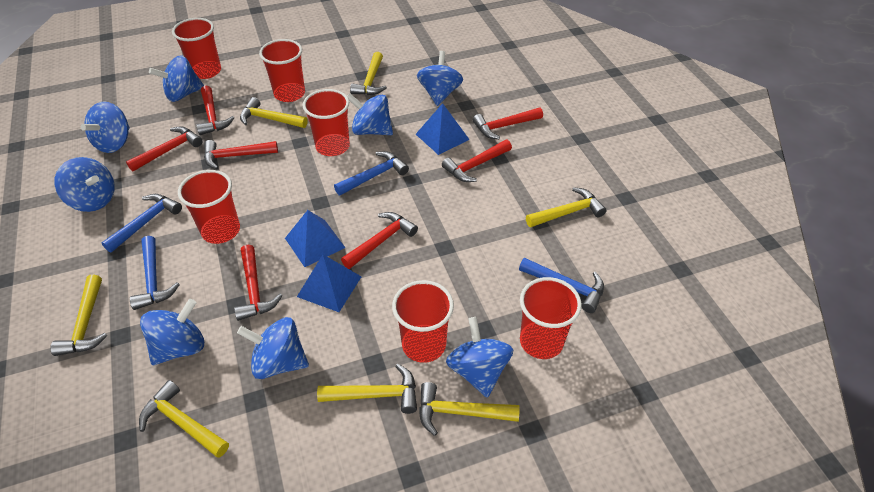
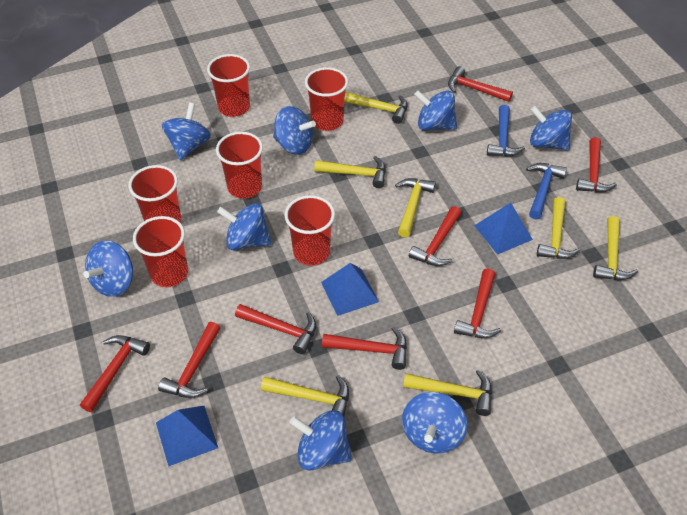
blue hammer: 4 -> 2
red hammer: 7 -> 8

